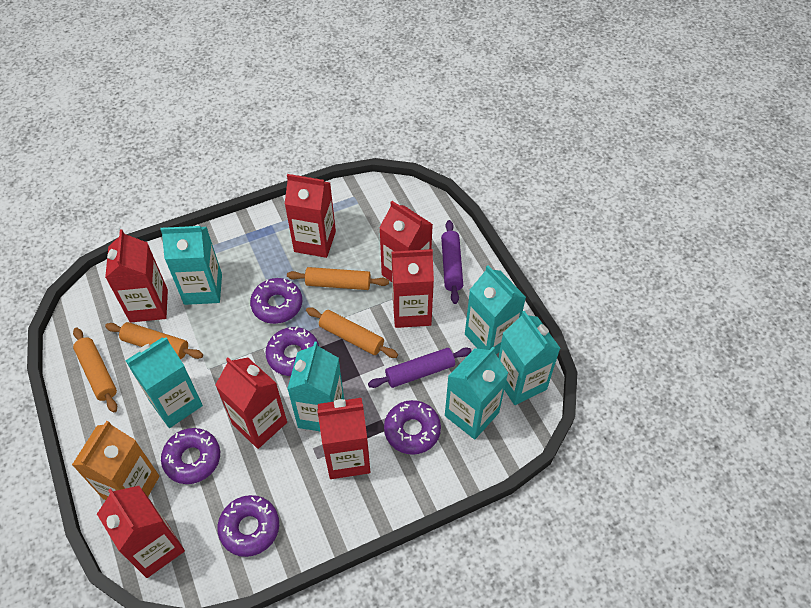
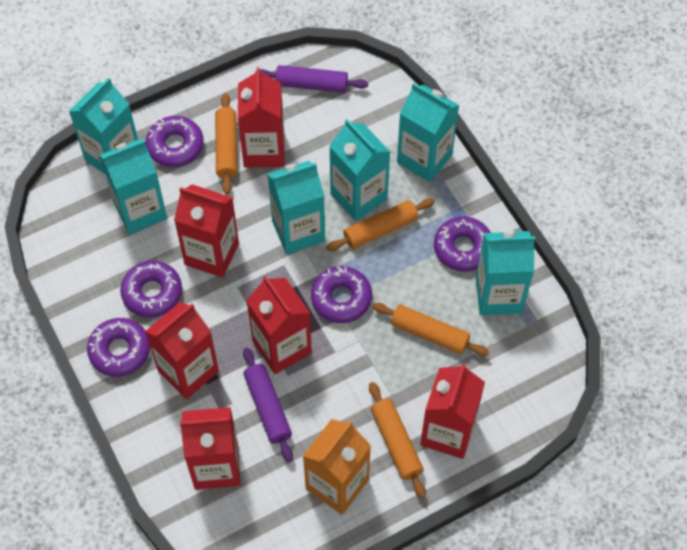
red carton: 7 -> 6

